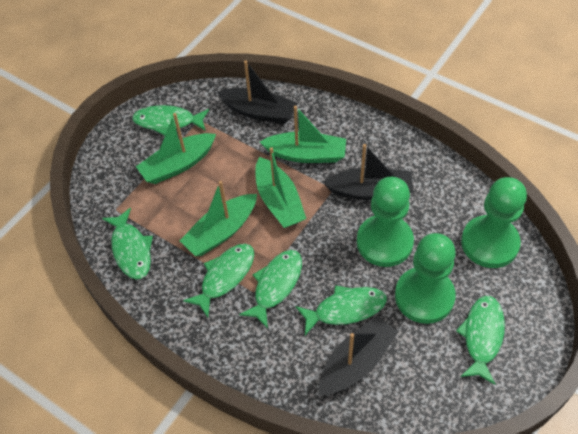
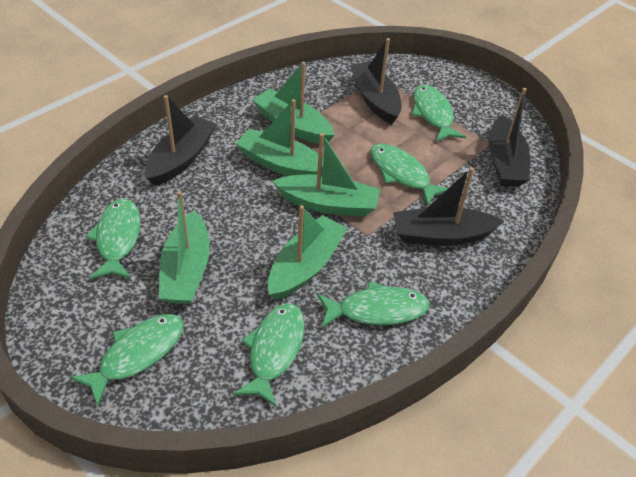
black boat: 3 -> 4
green boat: 4 -> 5
green pawn: 3 -> 0

